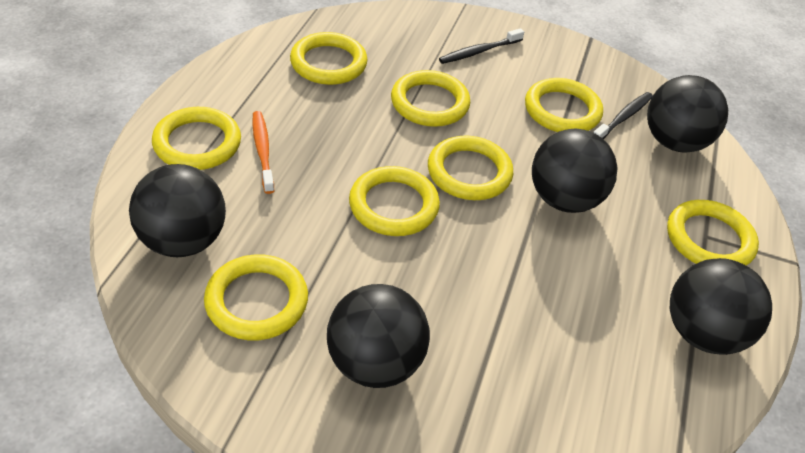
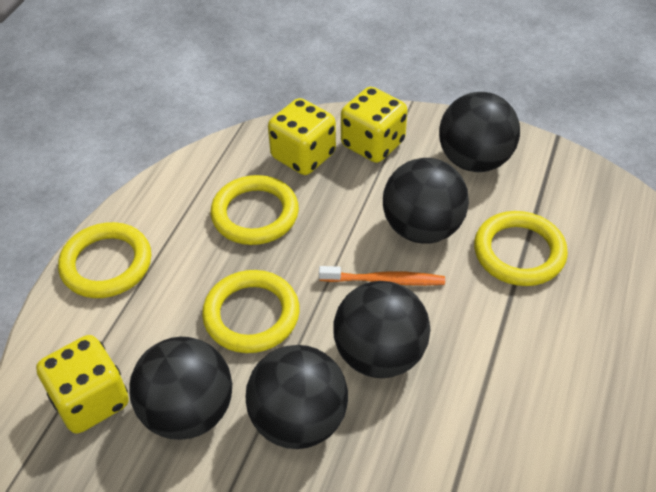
black toothbrush: 2 -> 0
yellow dice: 0 -> 3
yellow ring: 8 -> 4

